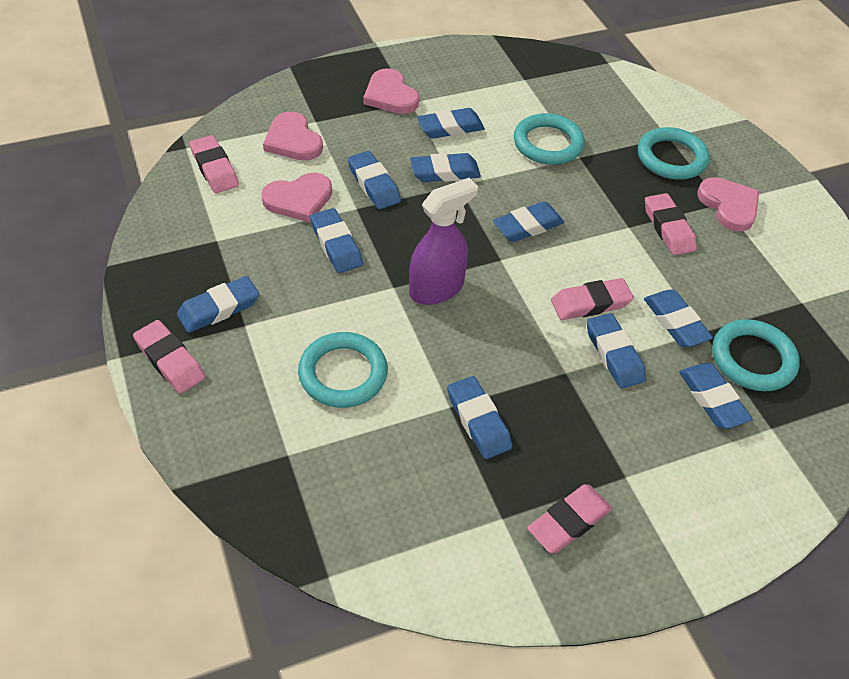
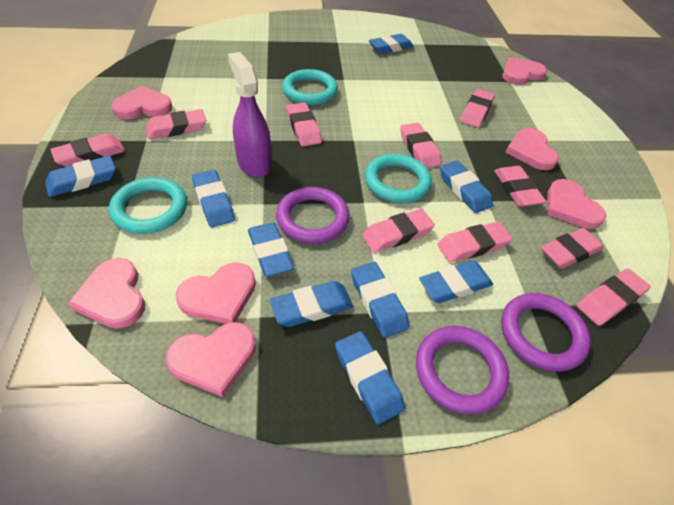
blue eraser: 10 -> 9
pink eraser: 5 -> 10
pink heart: 4 -> 7
purple ring: 0 -> 3
turquoise ring: 4 -> 3

